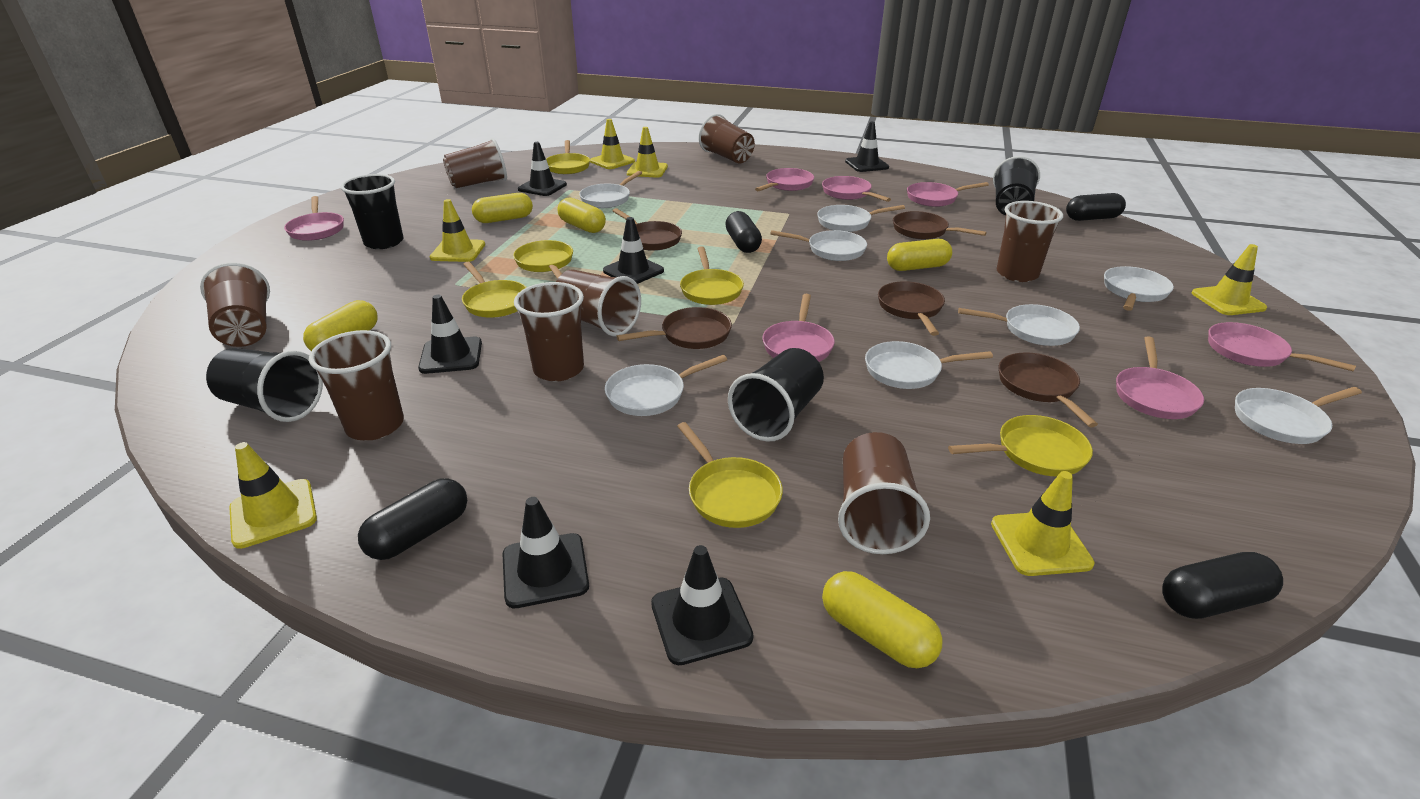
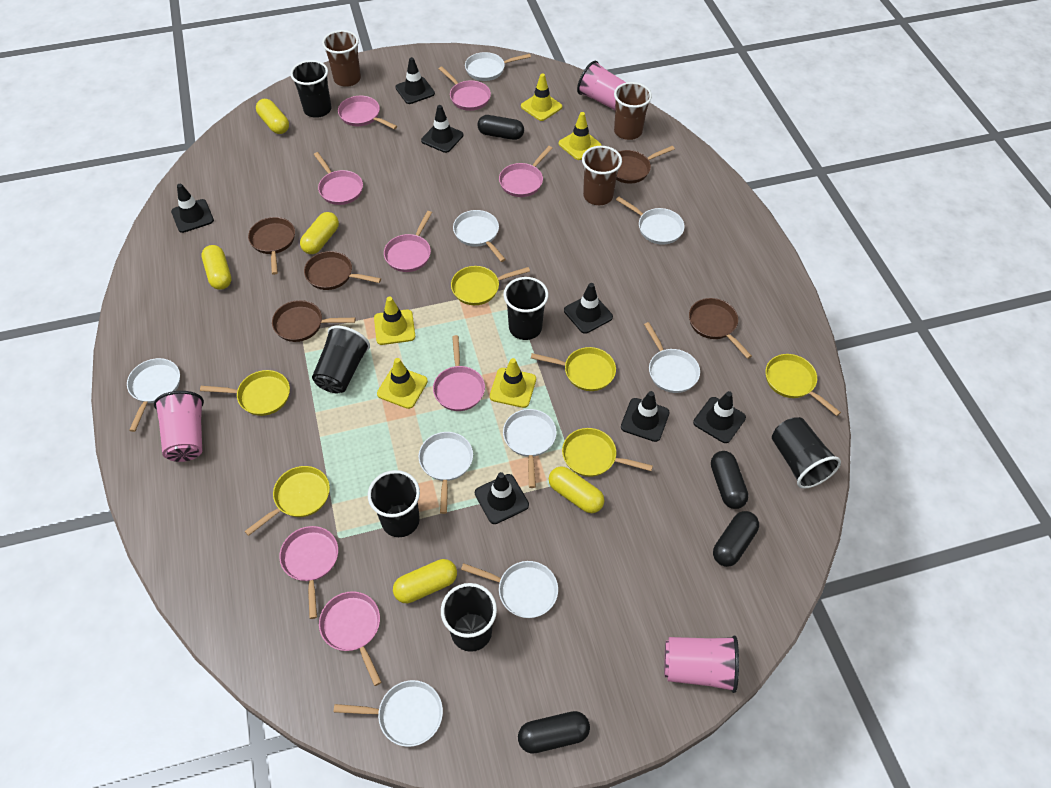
black cup: 4 -> 6
black traffic cone: 6 -> 7
brown cup: 8 -> 3
pink cup: 0 -> 3
pink pan: 7 -> 8
white pan: 8 -> 9
yellow traffic cone: 6 -> 5

